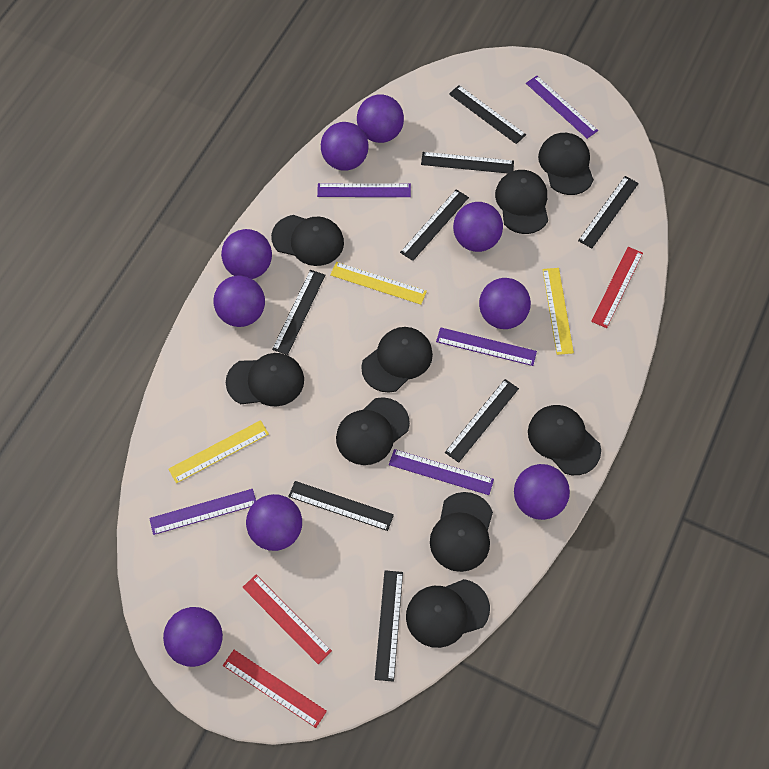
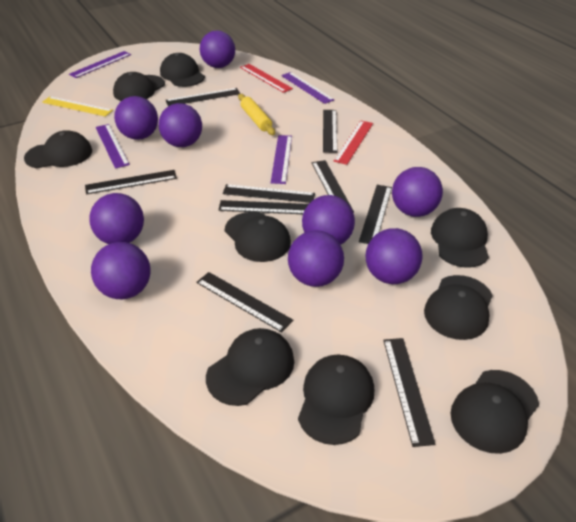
black ruler: 8 -> 9
purple ruler: 5 -> 4
red ruler: 3 -> 2
yellow rolling pin: 0 -> 1
yellow ruler: 3 -> 1

